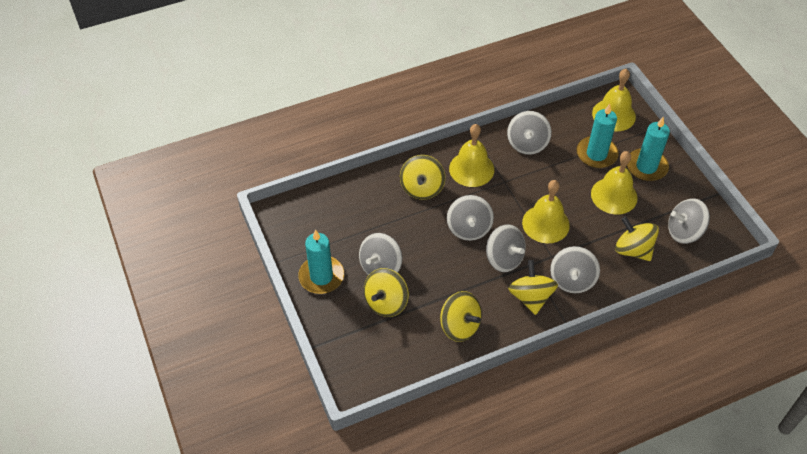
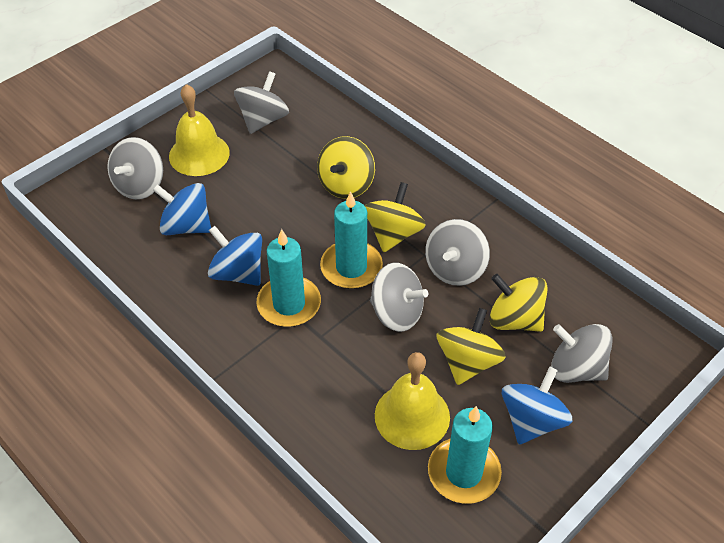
blue spinning top: 0 -> 3
grey spinning top: 6 -> 5
yellow bell: 4 -> 2
yellow spinning top: 5 -> 4

